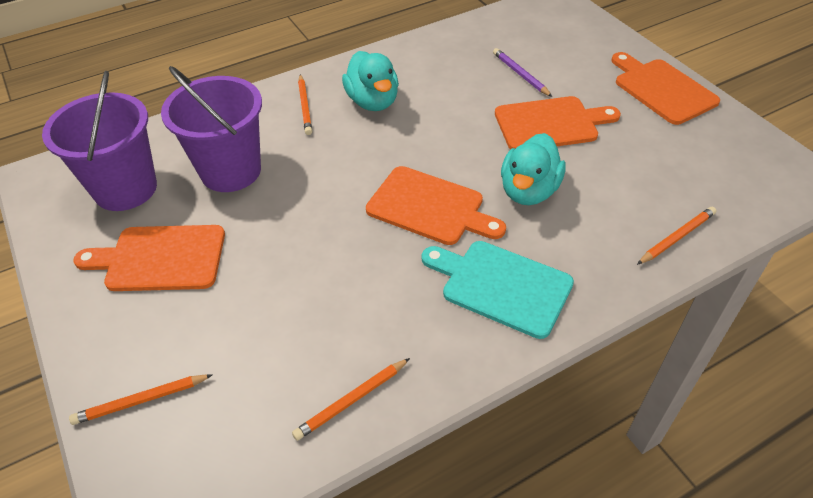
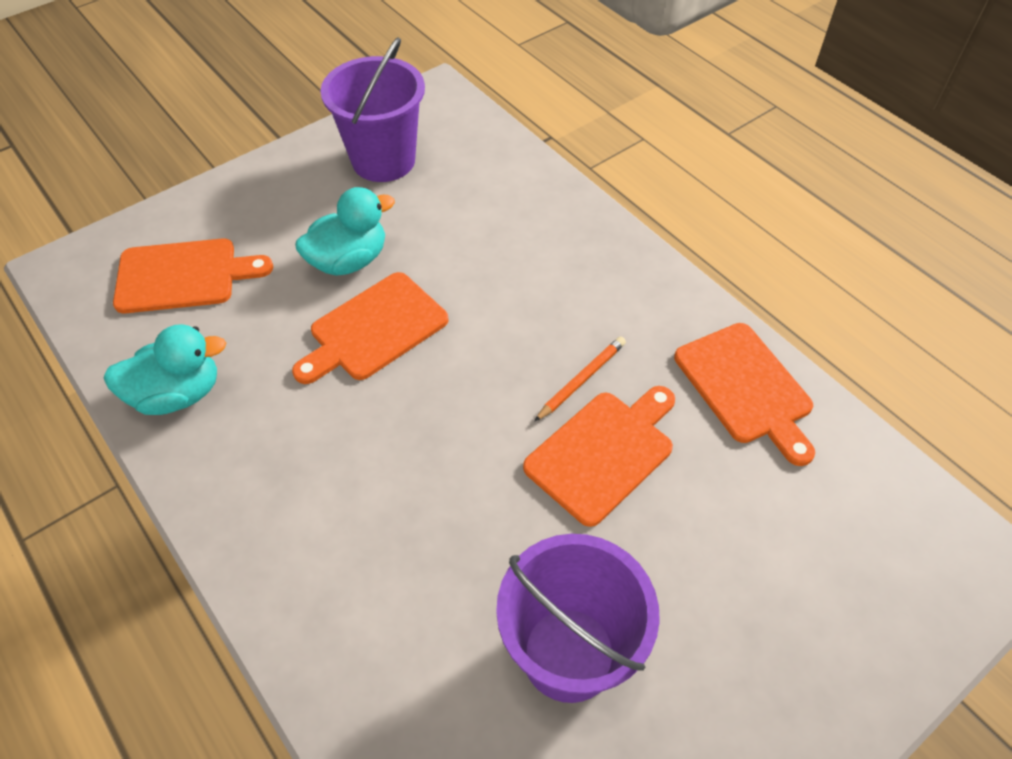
orange pencil: 4 -> 1
purple pencil: 1 -> 0
turquoise cutting board: 1 -> 0

